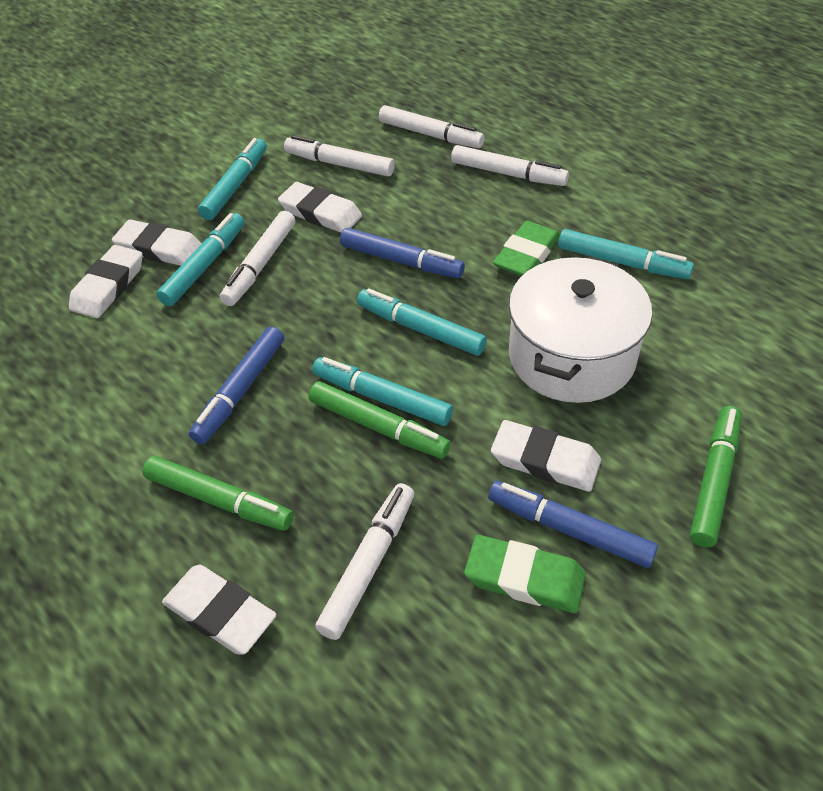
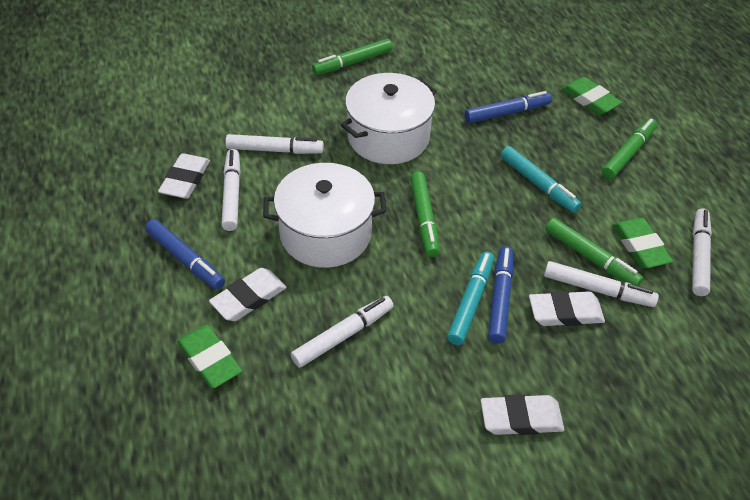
green eraser: 2 -> 3
green marker: 3 -> 4
turquoise marker: 5 -> 2
white eraser: 5 -> 4
white pot: 1 -> 2

